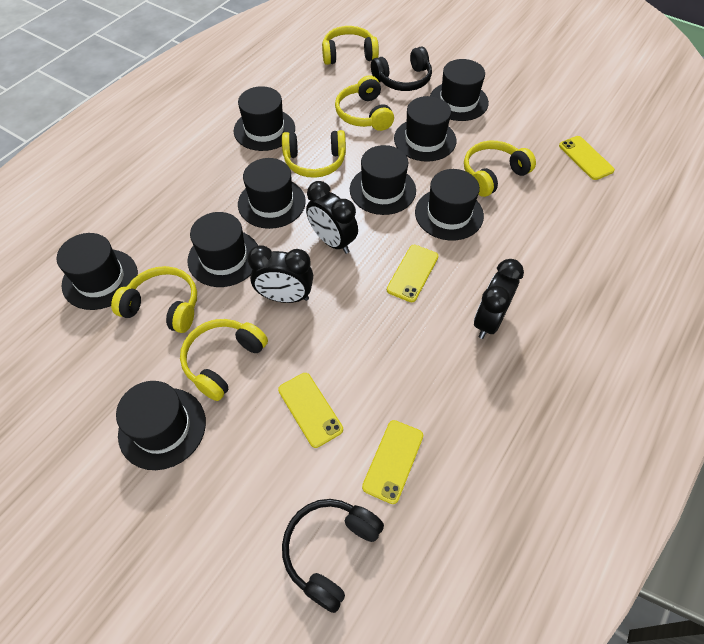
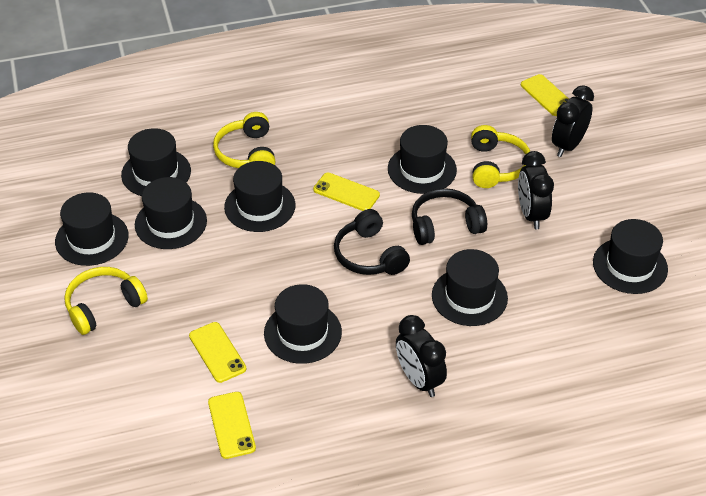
black hat: 9 -> 8
yellow headphones: 6 -> 3

